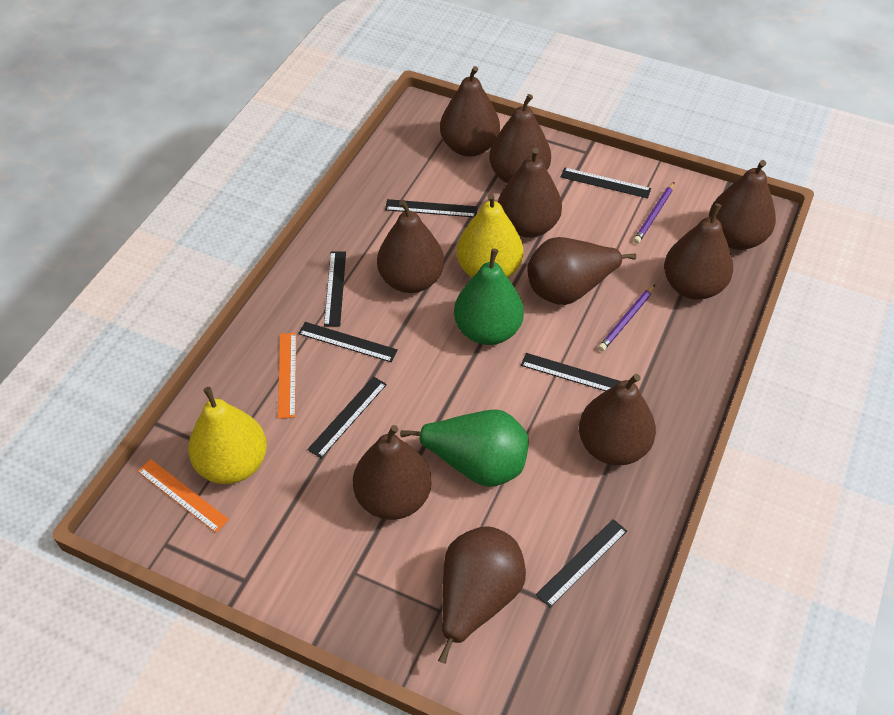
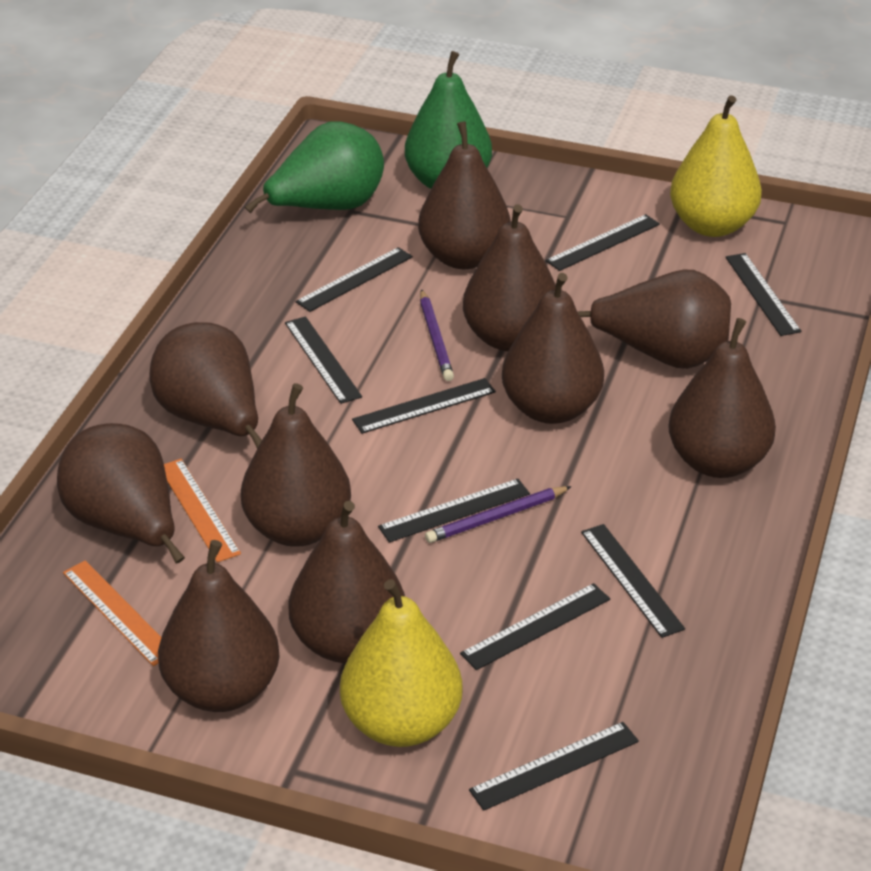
black ruler: 7 -> 9

